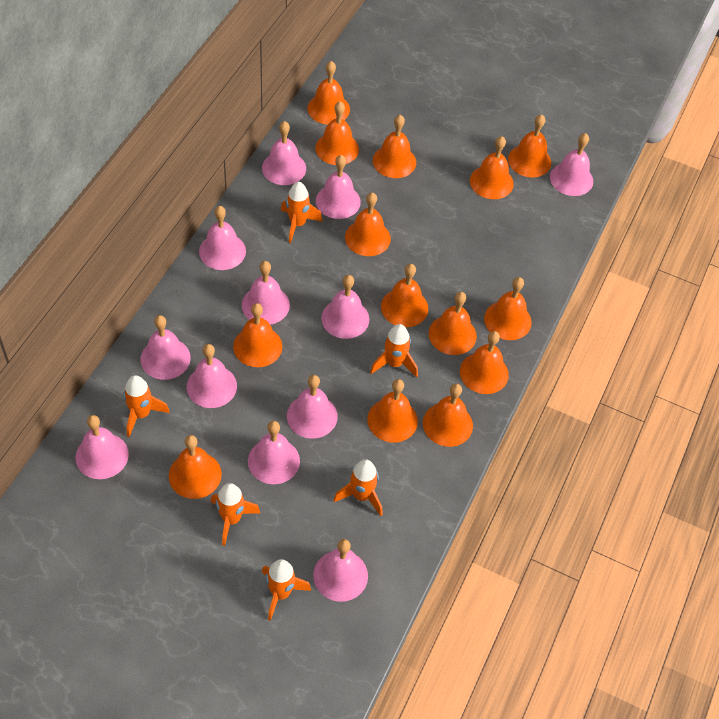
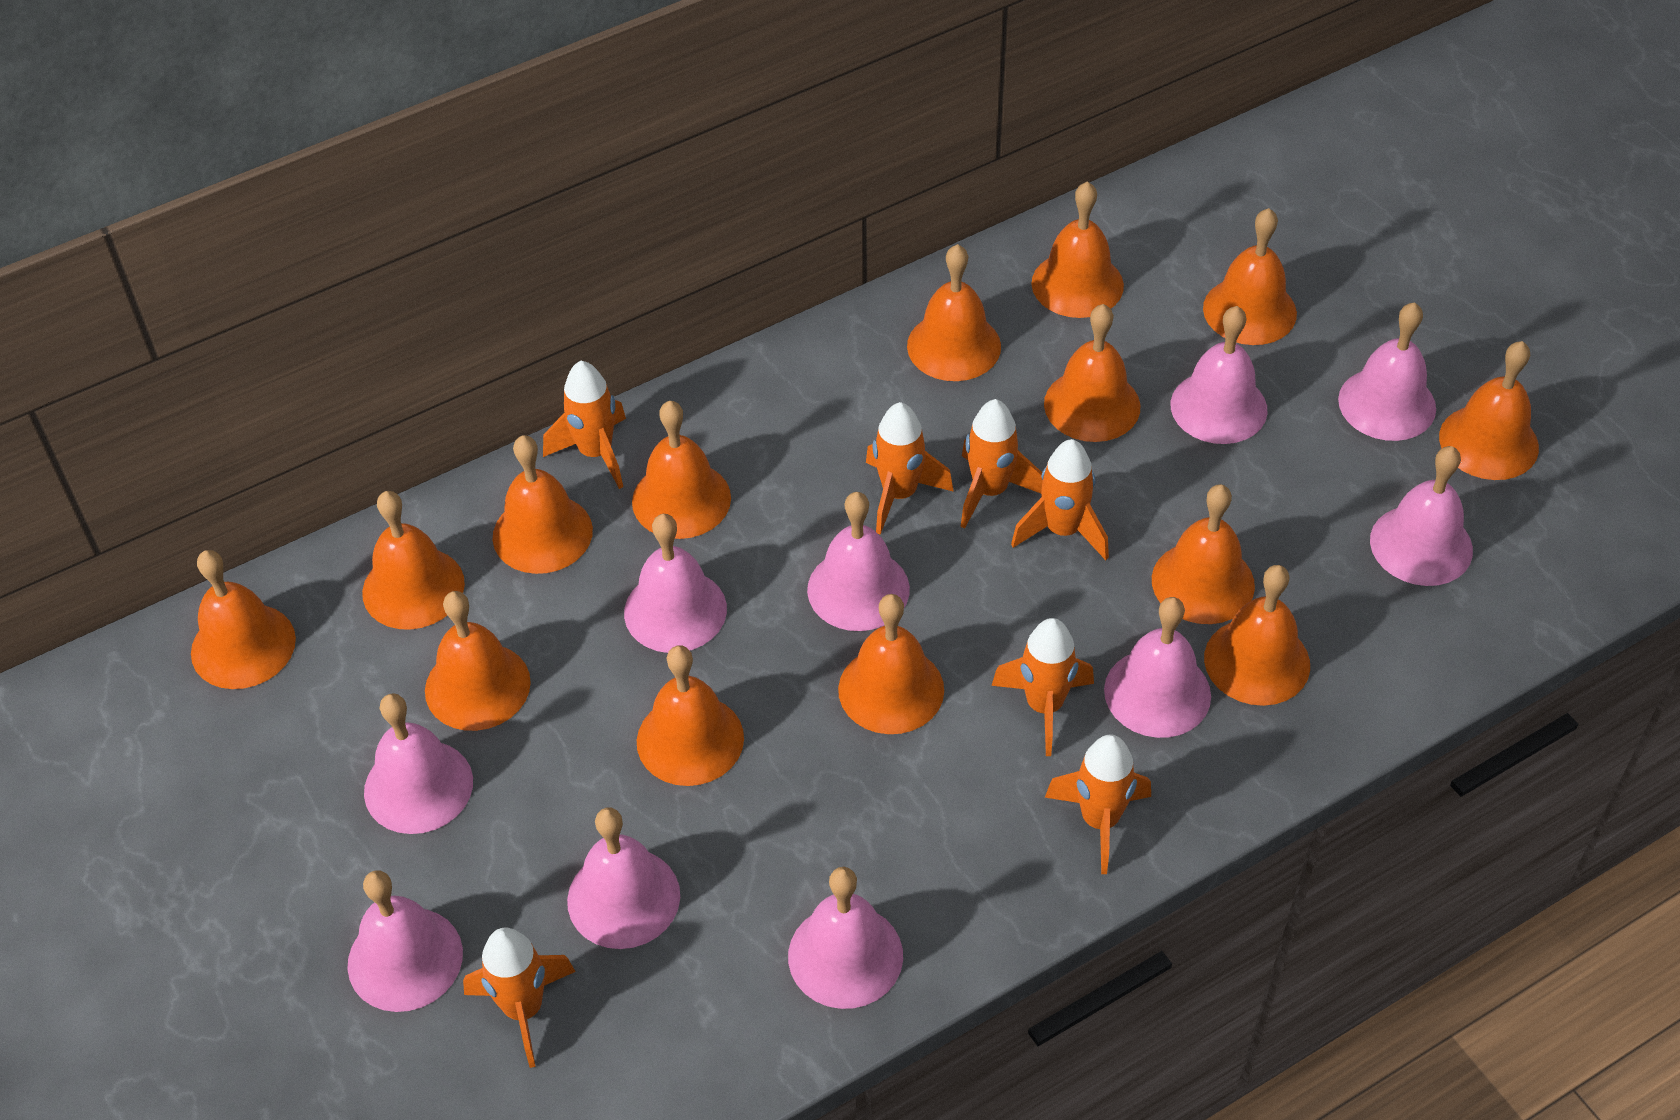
orange rocket: 6 -> 7
pink bell: 12 -> 10

